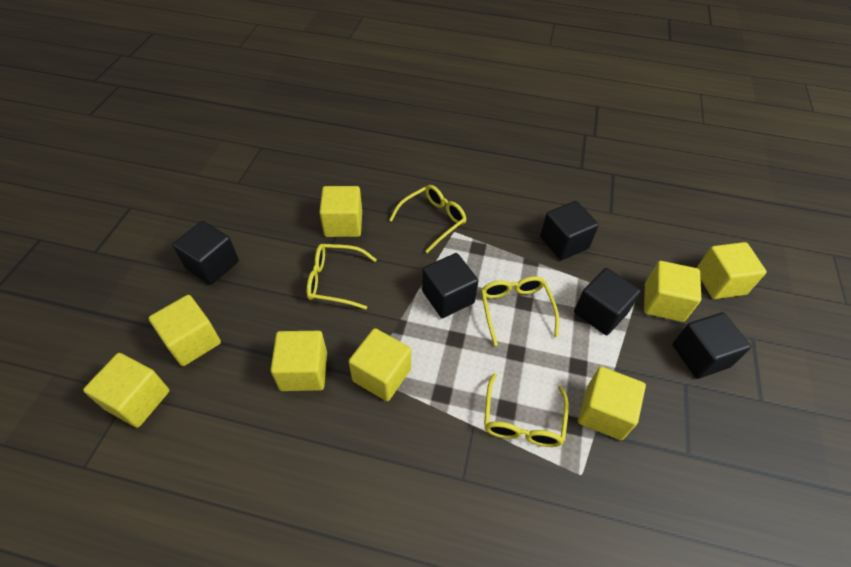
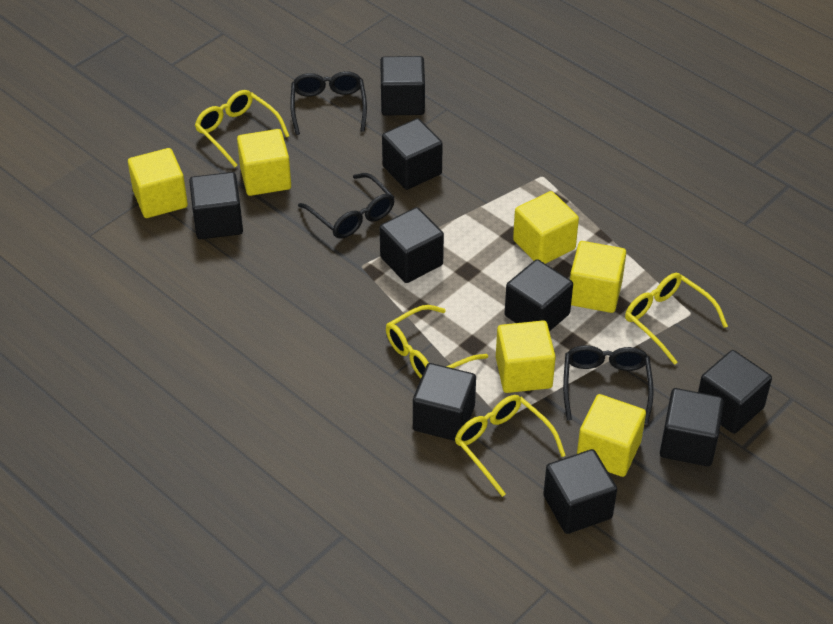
black cube: 5 -> 9
black glasses: 0 -> 3
yellow cube: 8 -> 6

